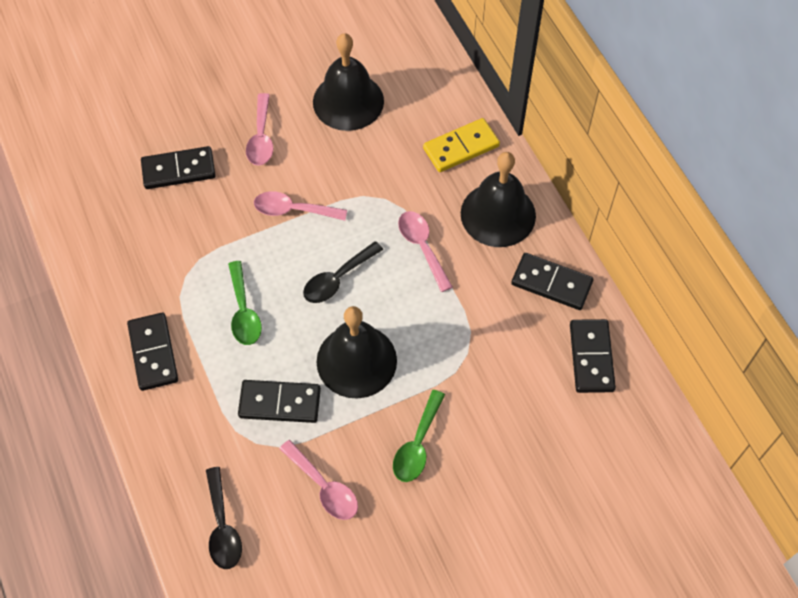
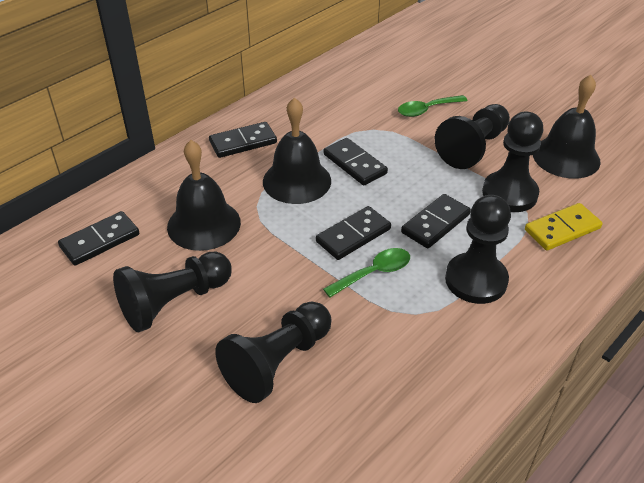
black pawn: 0 -> 5
black spoon: 2 -> 0
pink spoon: 4 -> 0

